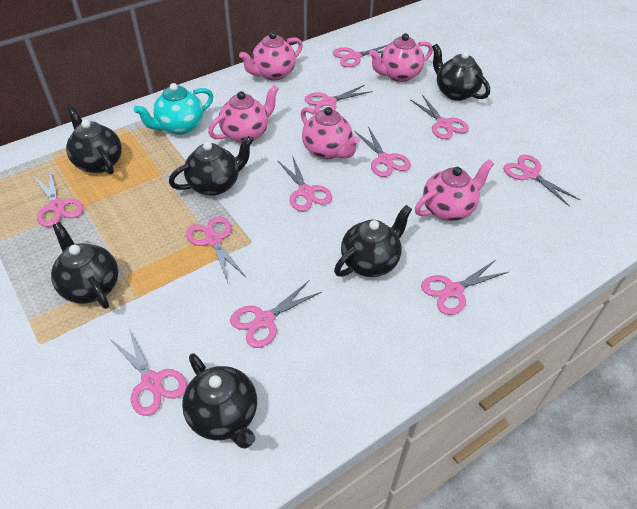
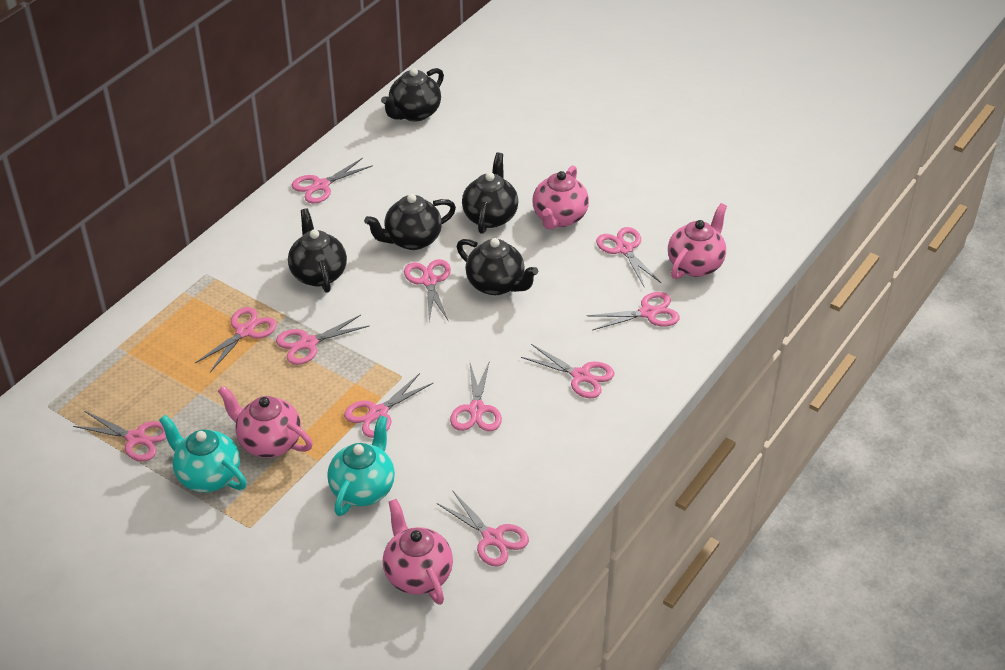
black teapot: 6 -> 5
pink teapot: 5 -> 4
turquoise teapot: 1 -> 2

